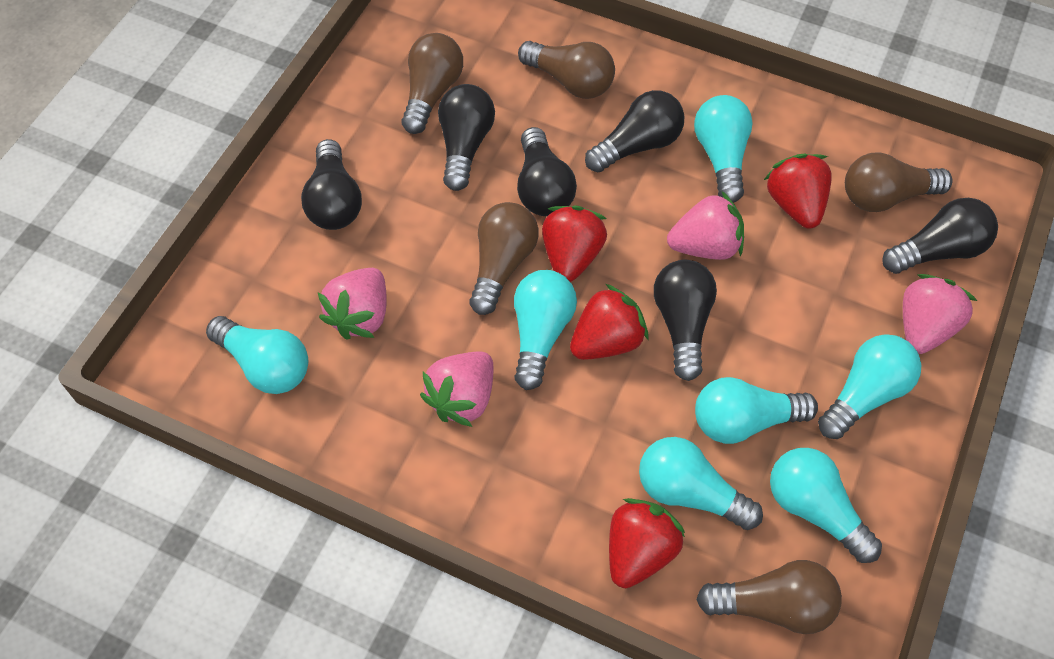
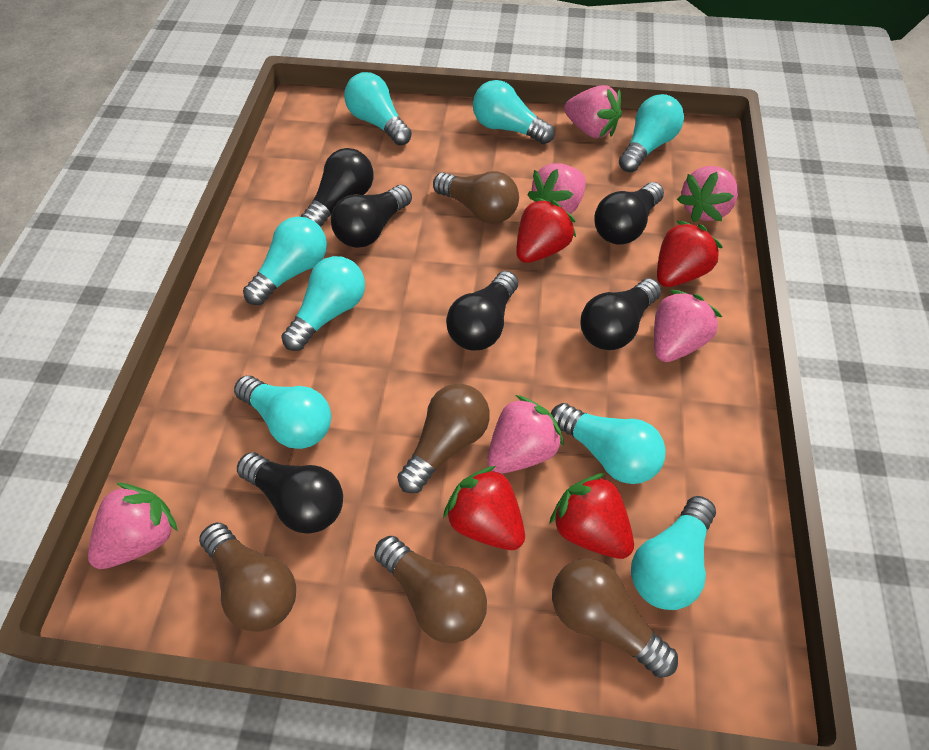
pink strawberry: 4 -> 6
turquoise light bulb: 7 -> 8

